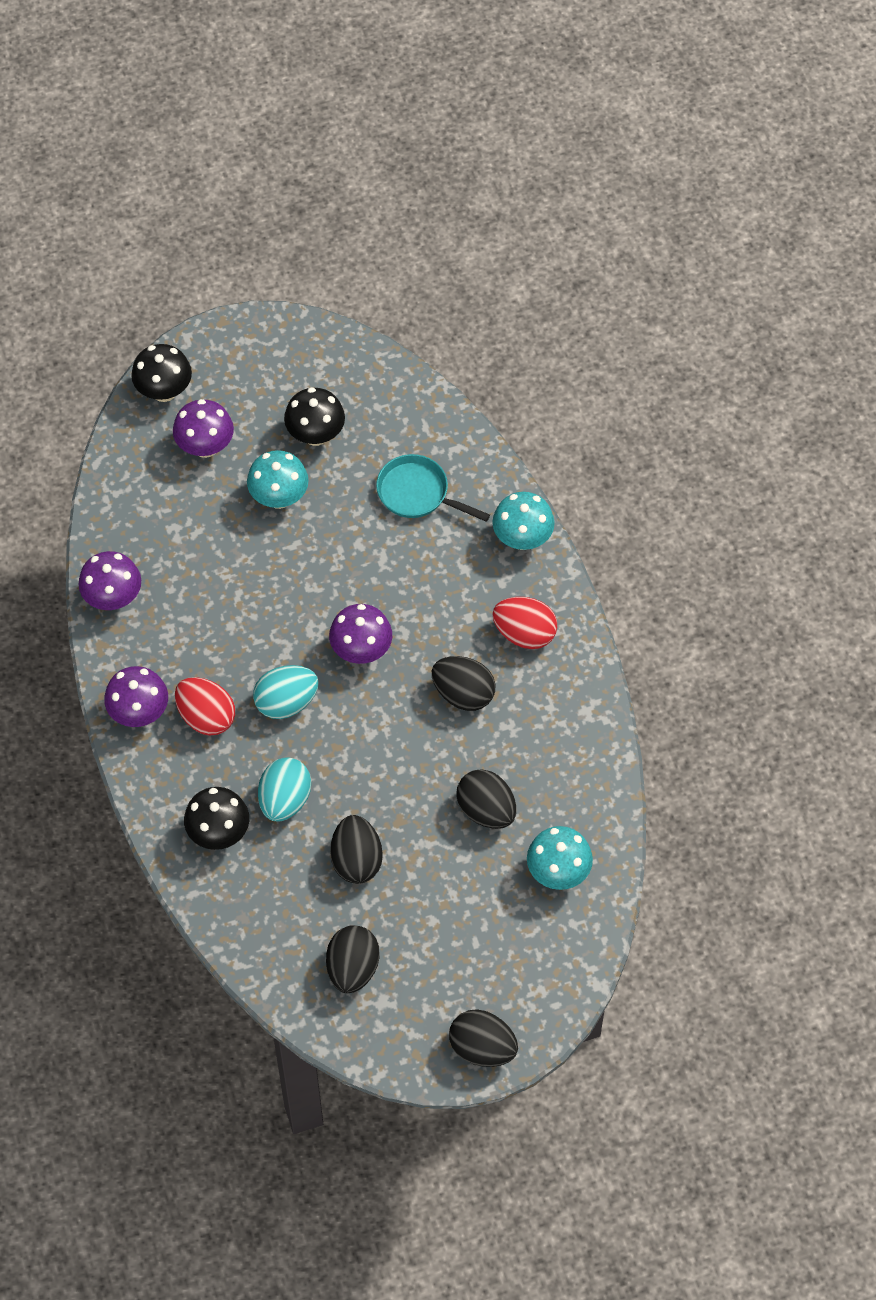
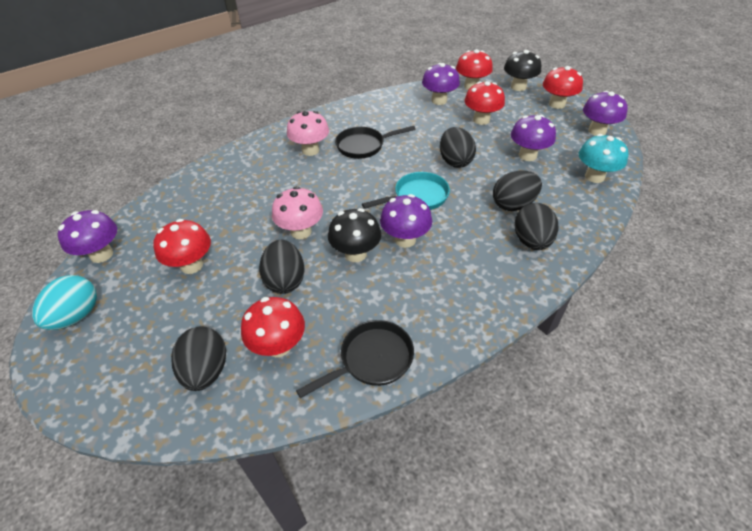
black mushroom: 3 -> 2
black pan: 0 -> 2
pink mushroom: 0 -> 2
purple mushroom: 4 -> 5
red egg: 2 -> 0
red mushroom: 0 -> 5
turquoise egg: 2 -> 1
turquoise mushroom: 3 -> 1

